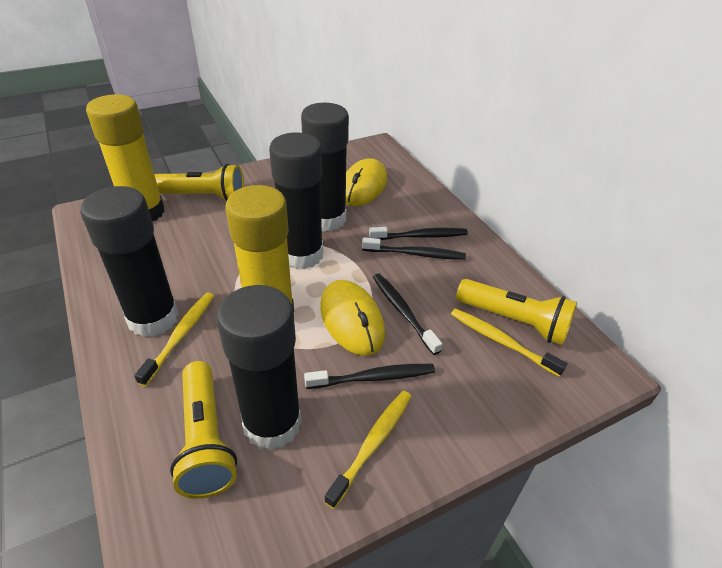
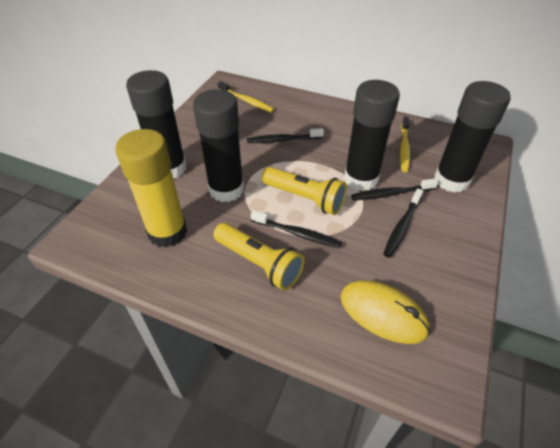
yellow flashlight: 3 -> 2
yellow glue stick: 2 -> 1
yellow mouse: 2 -> 1
yellow toothbrush: 3 -> 2

